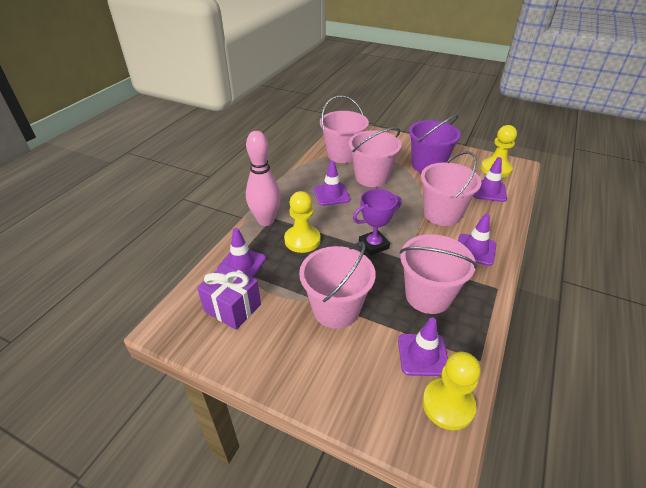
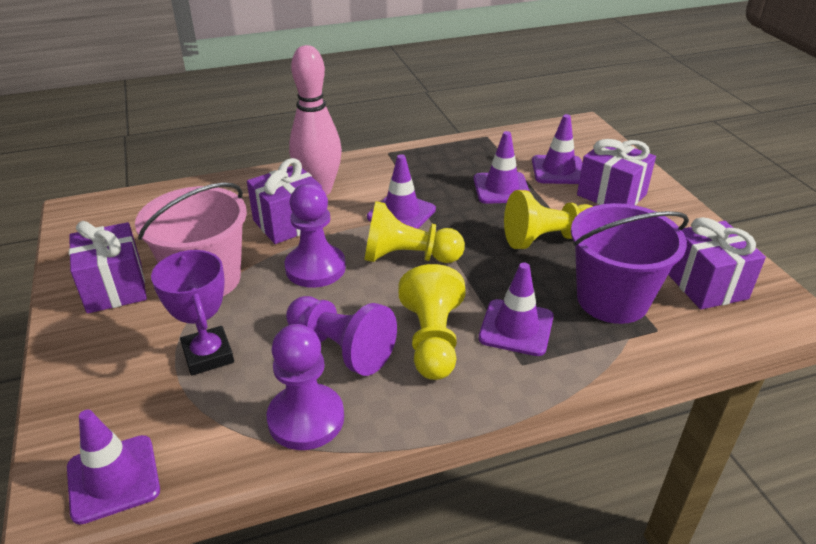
pink bucket: 5 -> 1
purple gift: 1 -> 4
purple pawn: 0 -> 3

